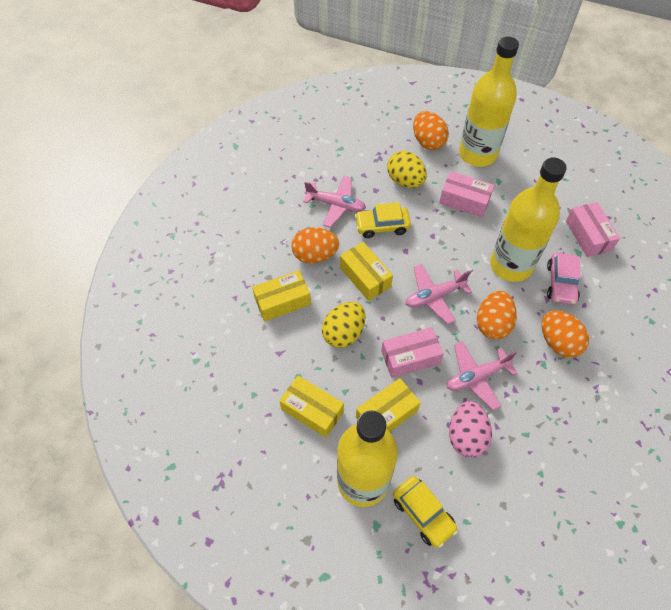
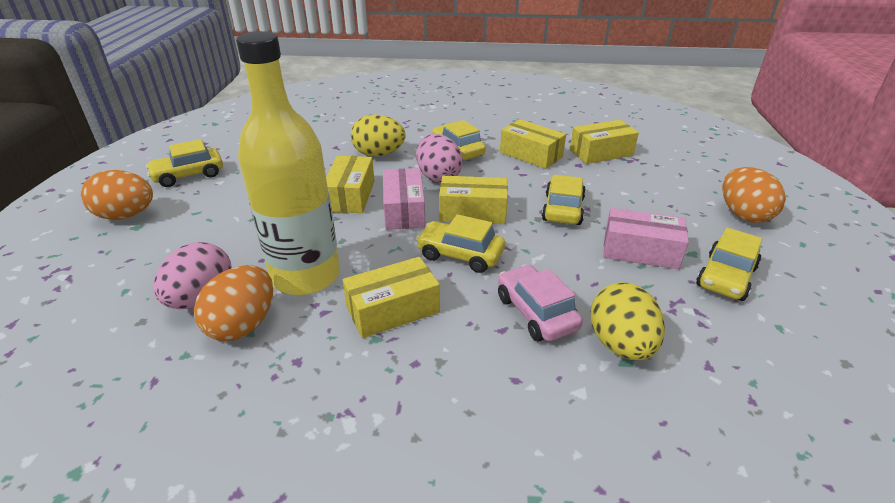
orange egg: 4 -> 3
pink box: 3 -> 2
pink egg: 1 -> 2
pink plane: 3 -> 0
yellow bottle: 3 -> 1
yellow box: 4 -> 5
yellow car: 2 -> 5

